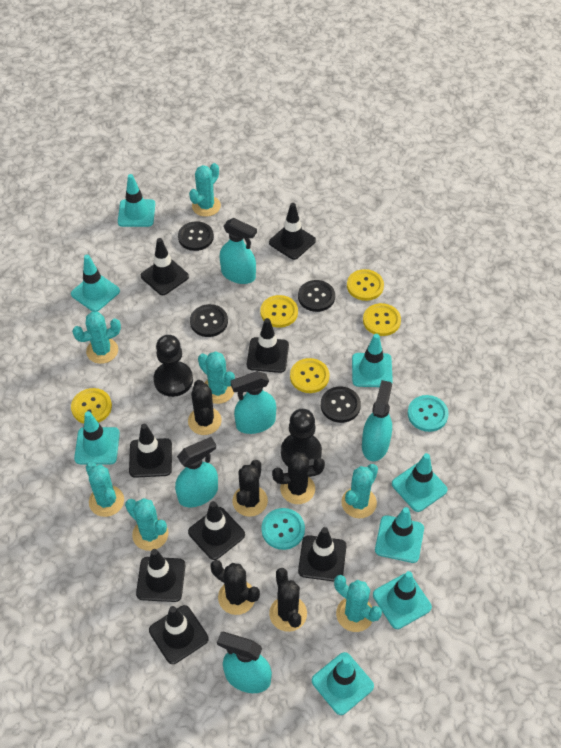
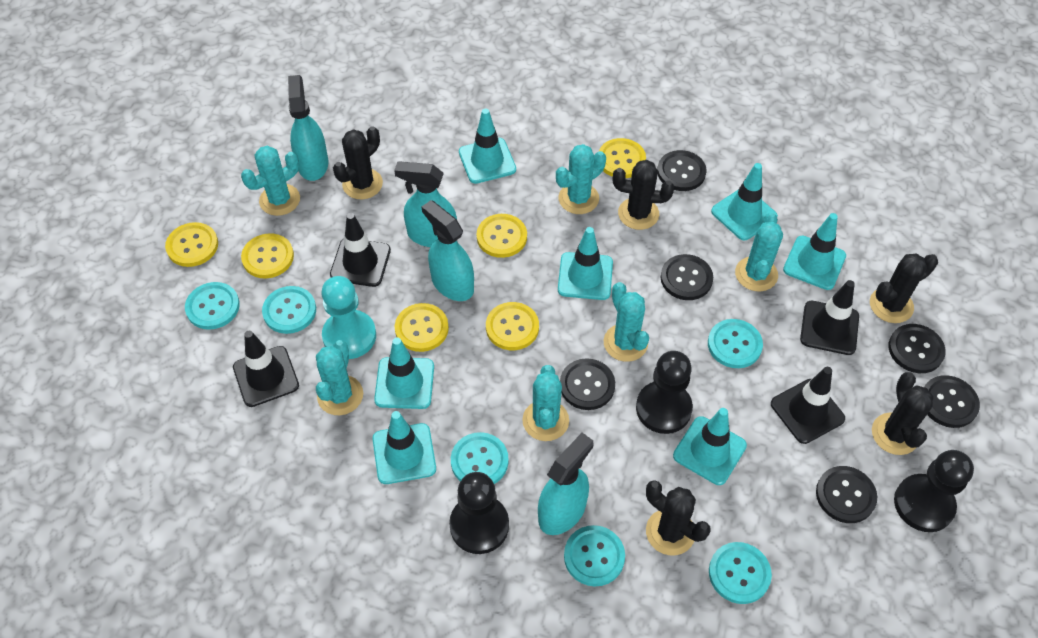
black button: 4 -> 6
black pawn: 2 -> 3
black traffic cone: 8 -> 4
turquoise button: 2 -> 6
turquoise cactus: 7 -> 6
turquoise pawn: 0 -> 1
turquoise spray bottle: 5 -> 4
turquoise traffic cone: 8 -> 7
yellow button: 5 -> 6

